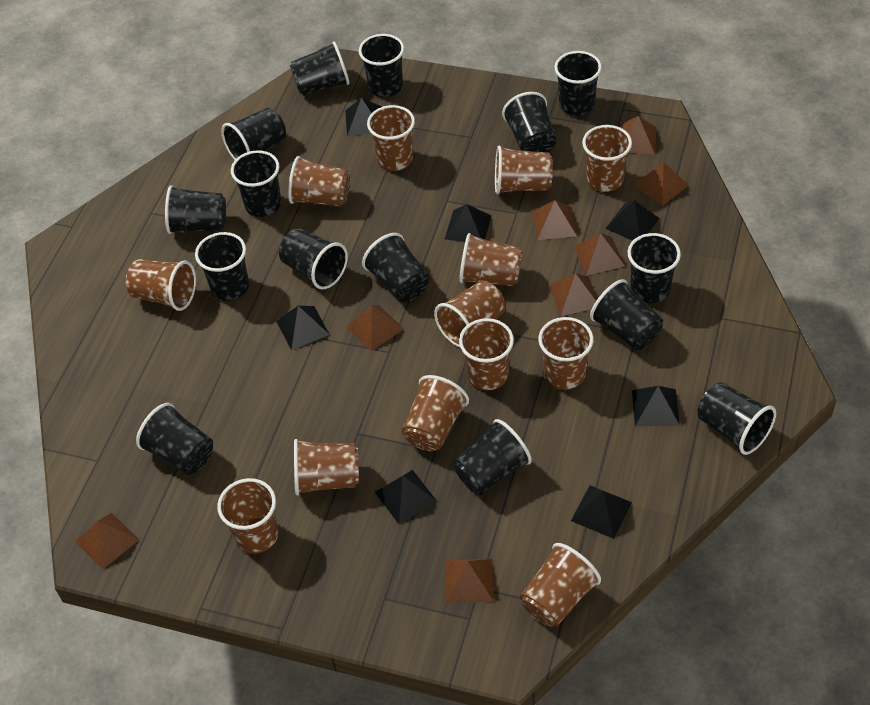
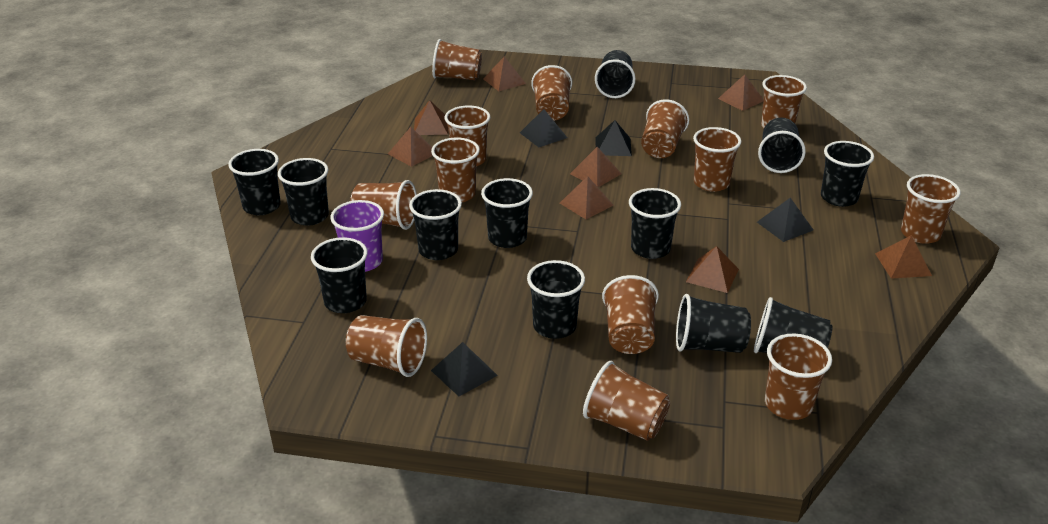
black cup: 15 -> 12
black pyramid: 7 -> 4
purple cup: 0 -> 1

